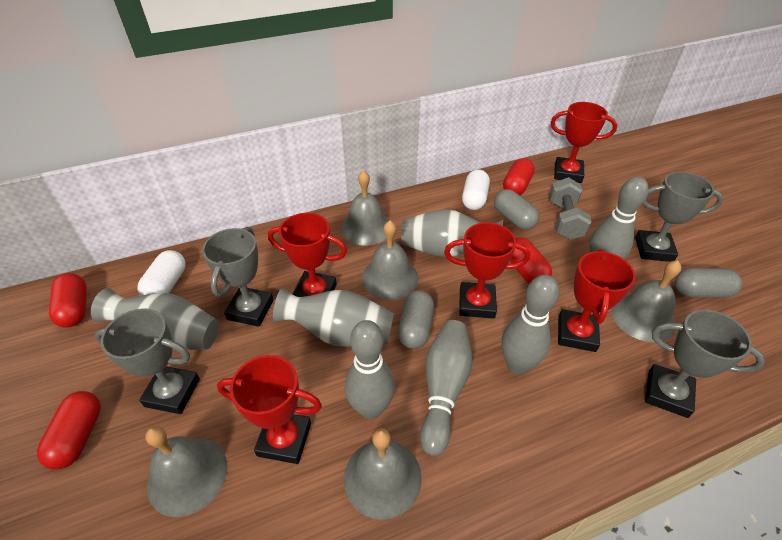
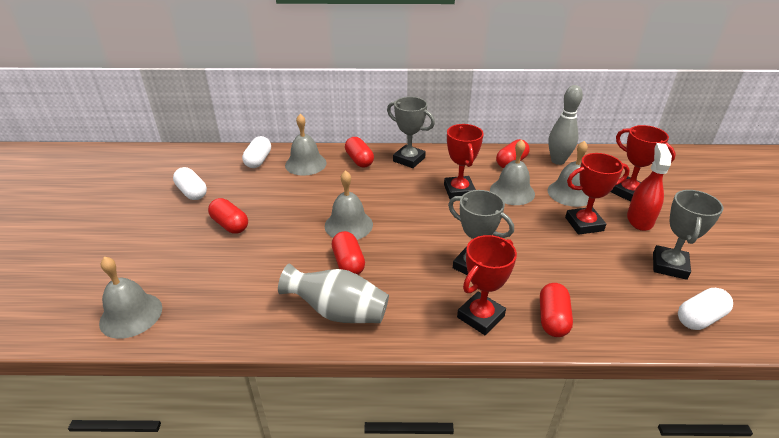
grey bowling pin: 4 -> 1
grey capsule: 3 -> 0
grey dumbbell: 1 -> 0
grey trophy: 4 -> 3
grey vase: 3 -> 1
red capsule: 4 -> 5
red spray bottle: 0 -> 1
red trophy: 5 -> 4
white capsule: 2 -> 3

